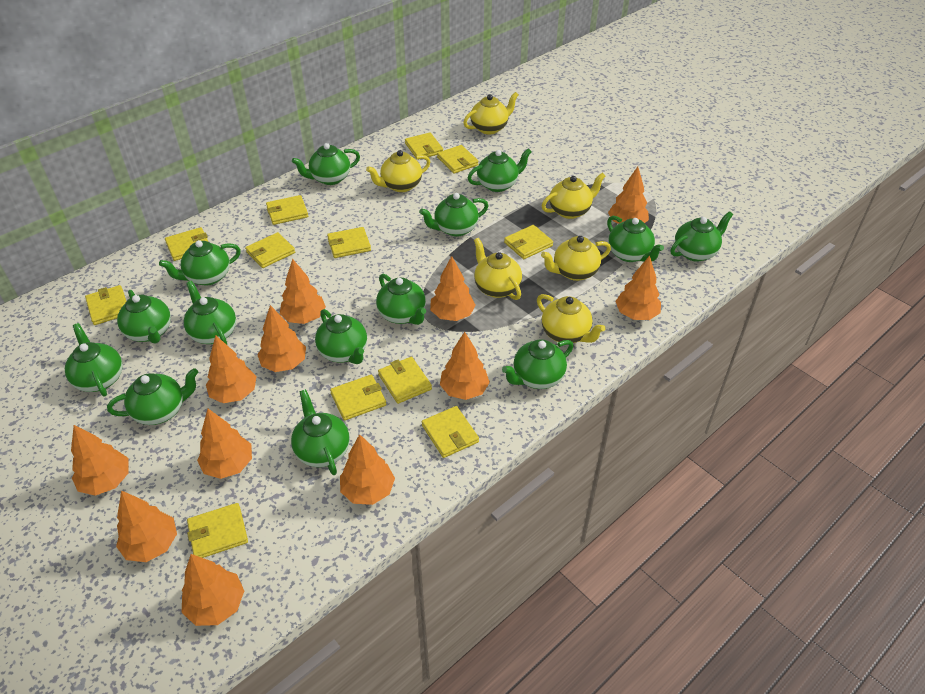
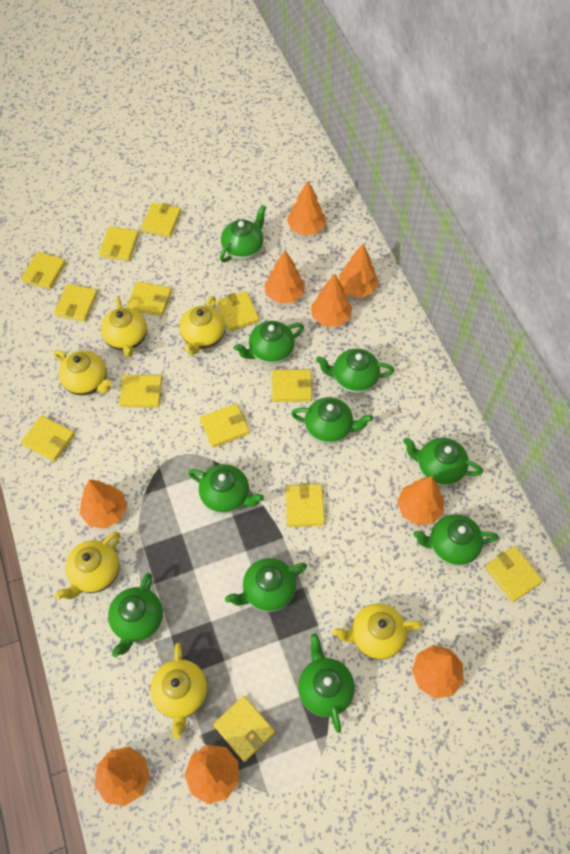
green teapot: 14 -> 10
orange tree: 12 -> 9
yellow wallet: 12 -> 13

